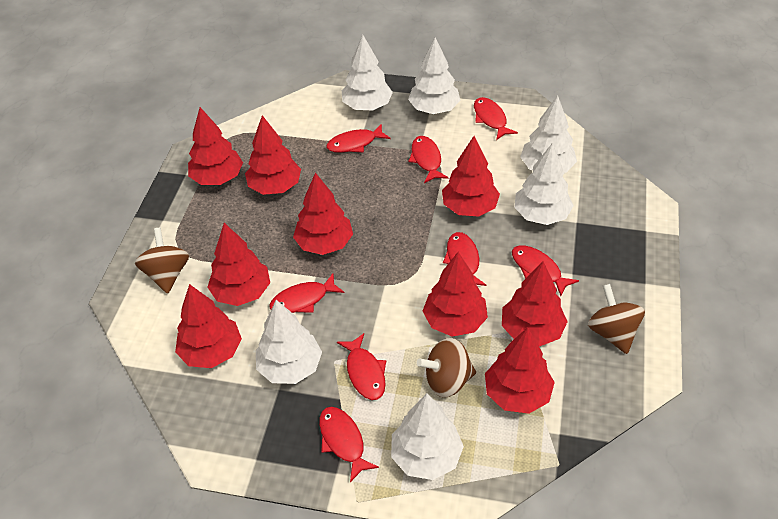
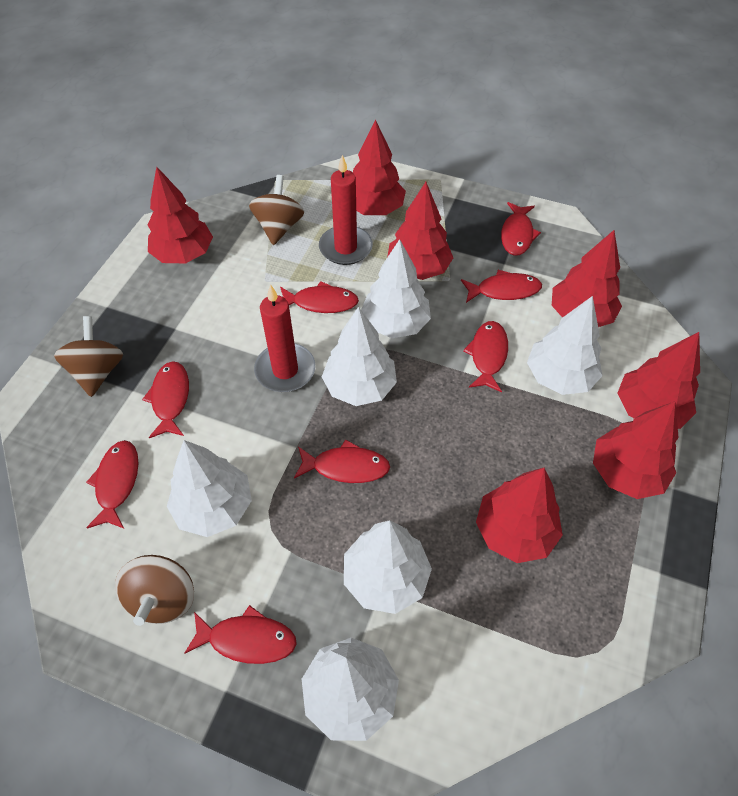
red candle: 0 -> 2
red tree: 9 -> 7

